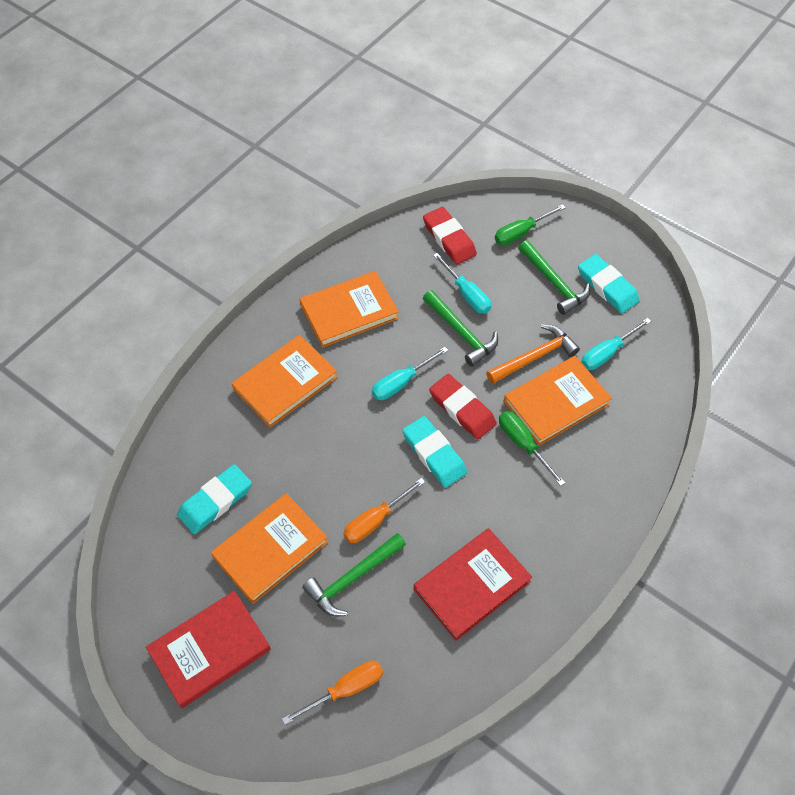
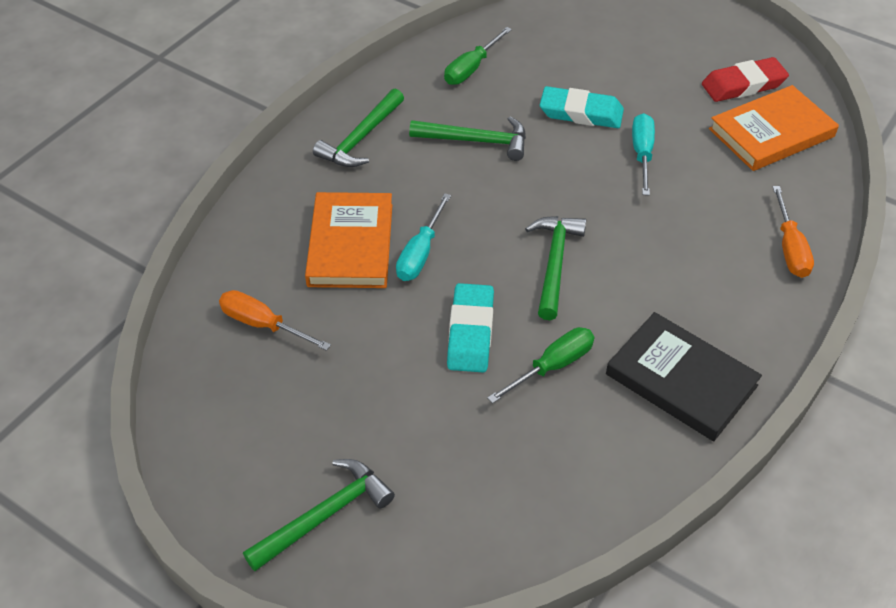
black book: 0 -> 1
green hammer: 3 -> 4
orange book: 4 -> 2
orange hammer: 1 -> 0
red book: 2 -> 0
red eraser: 2 -> 1
turquoise eraser: 3 -> 2
turquoise screwdriver: 3 -> 2

